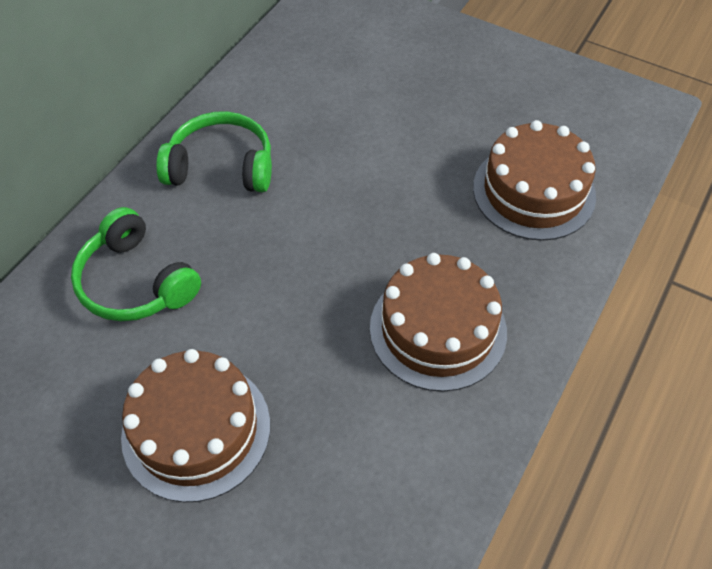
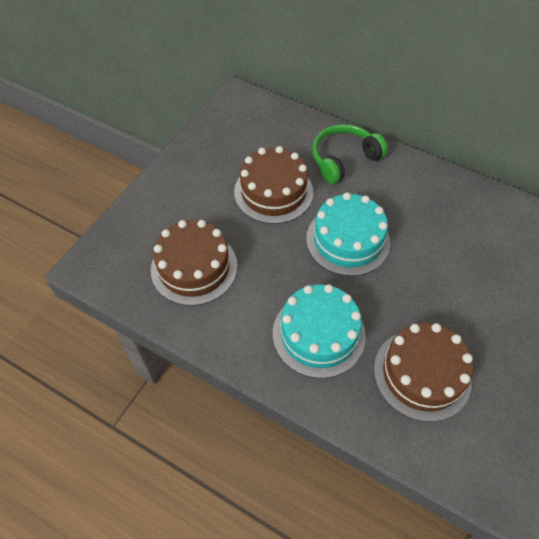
green headphones: 2 -> 1
turquoise cake: 0 -> 2

